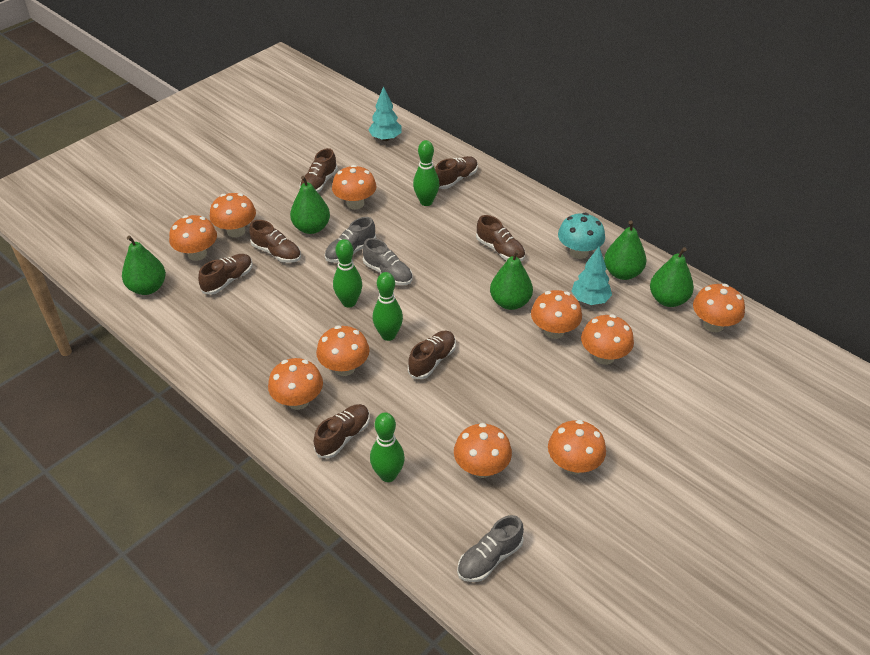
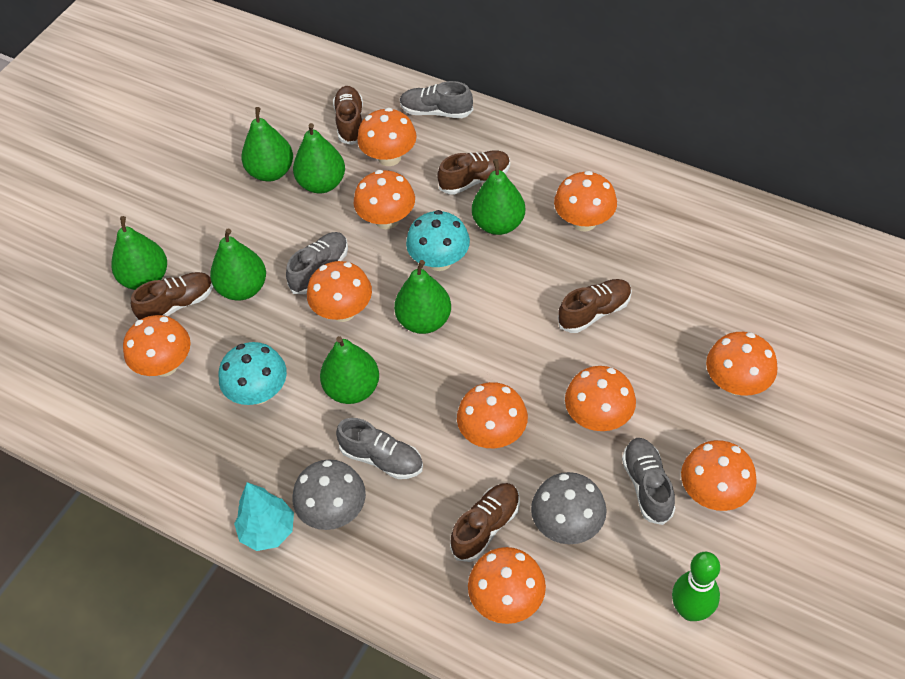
brown shoe: 7 -> 5
green bowling pin: 4 -> 1
green pear: 5 -> 7
grey mushroom: 0 -> 2
grey shoe: 3 -> 4
turquoise mushroom: 1 -> 2
turquoise tree: 2 -> 1

